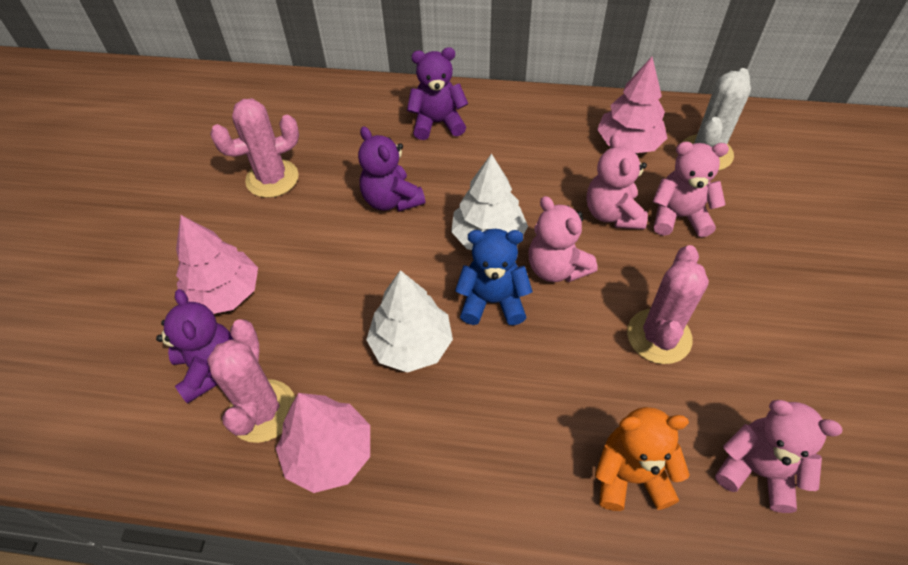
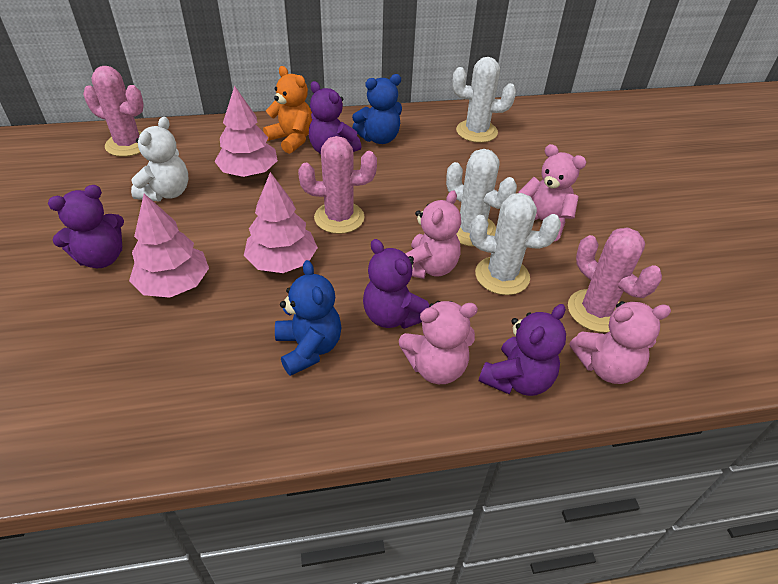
blue teddy bear: 1 -> 2
purple teddy bear: 3 -> 4
white cactus: 1 -> 3
white teddy bear: 0 -> 1
white tree: 2 -> 0

